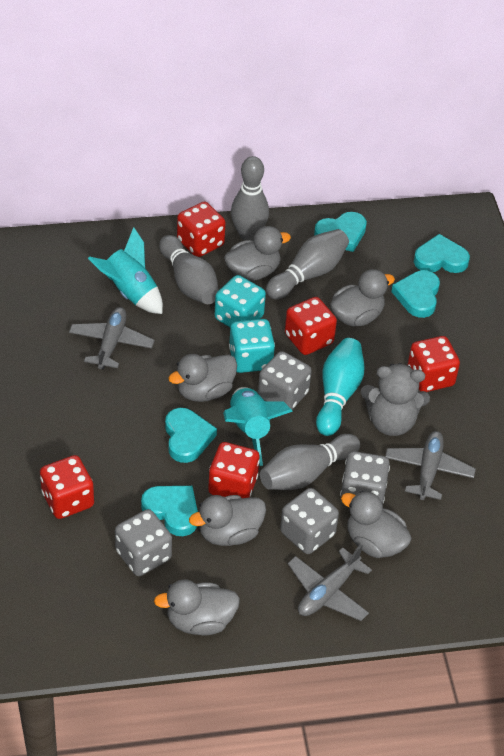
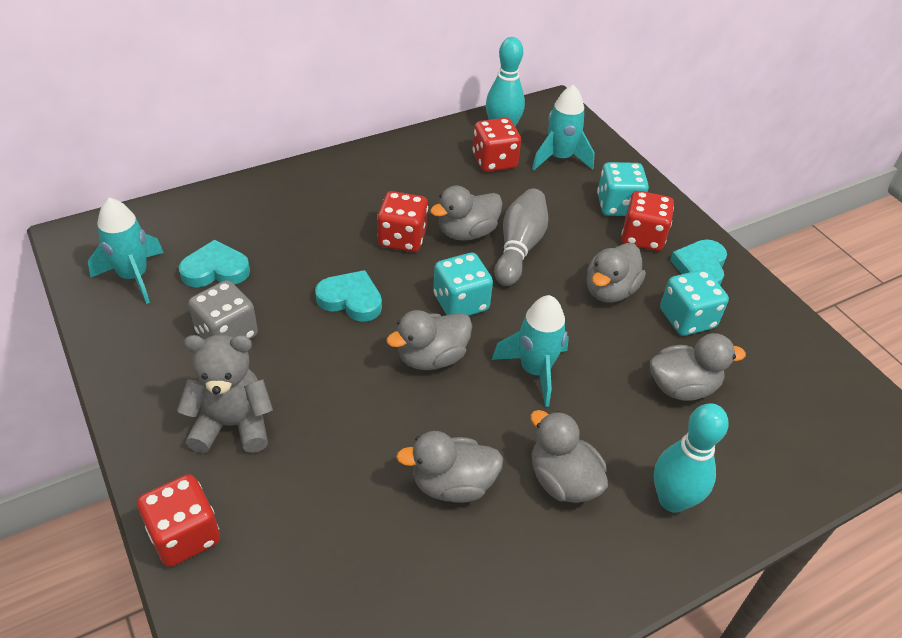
grey bowling pin: 4 -> 1
grey dice: 4 -> 1
grey plane: 3 -> 0
red dice: 5 -> 4
turquoise bowling pin: 1 -> 2
turquoise dice: 2 -> 3
turquoise heart: 5 -> 3
turquoise rocket: 2 -> 3

